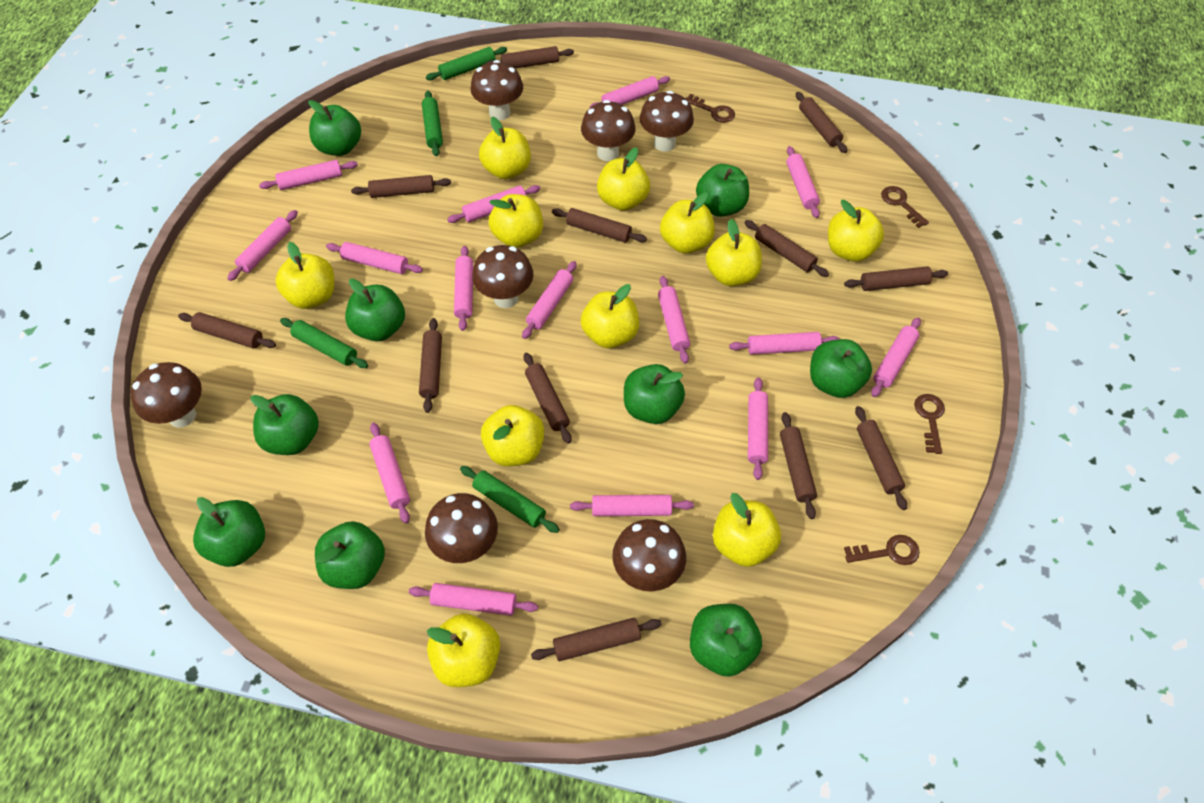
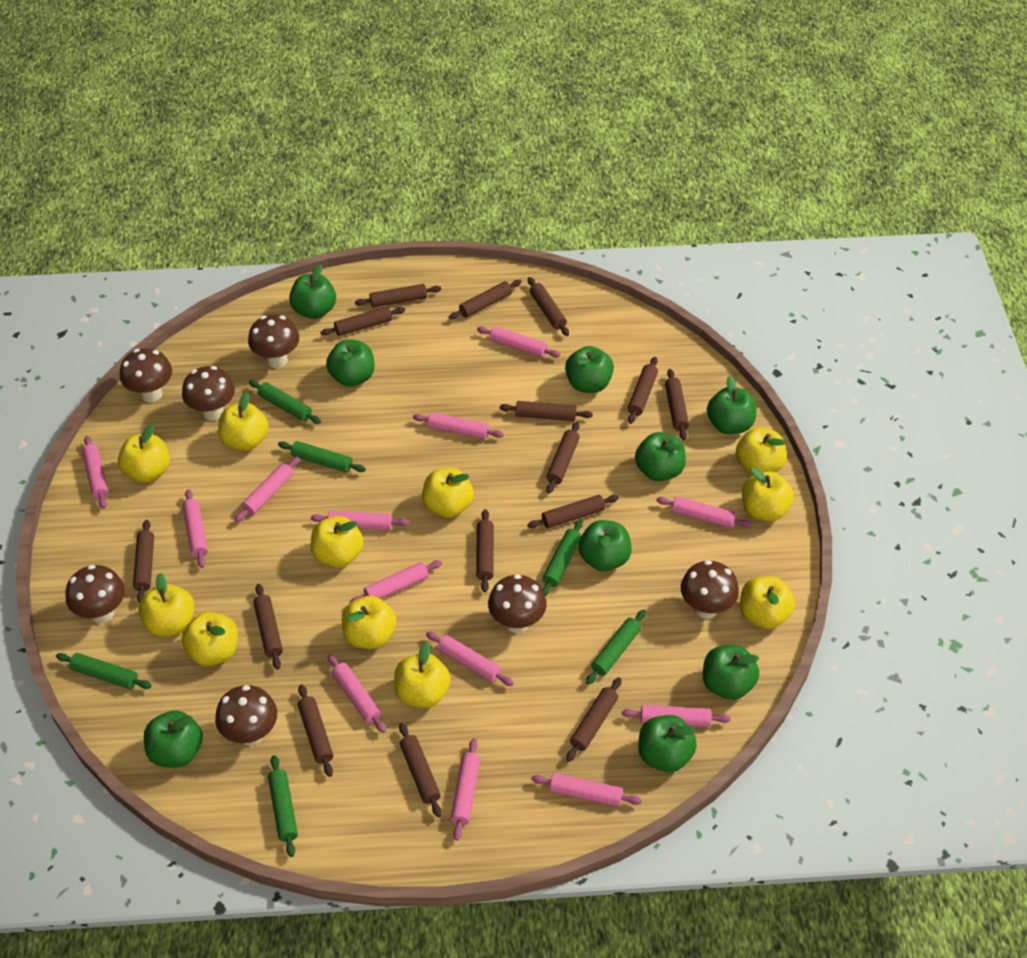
brown key: 4 -> 0
brown rolling pin: 12 -> 15
green rolling pin: 4 -> 6
pink rolling pin: 15 -> 13

